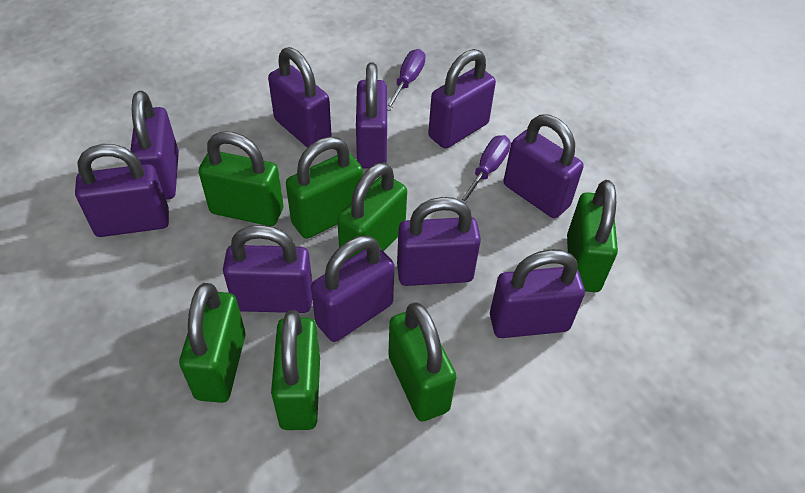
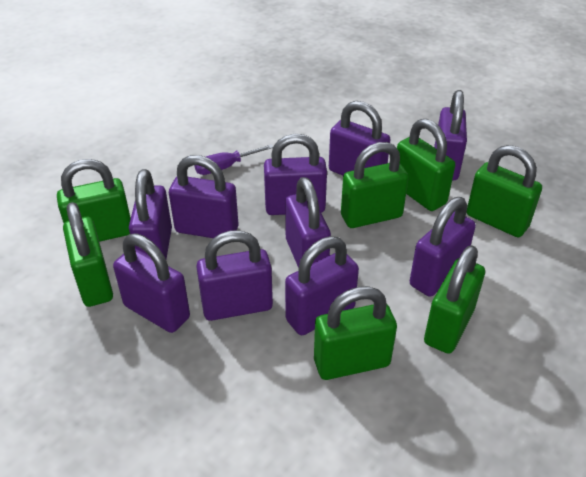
purple screwdriver: 2 -> 1

